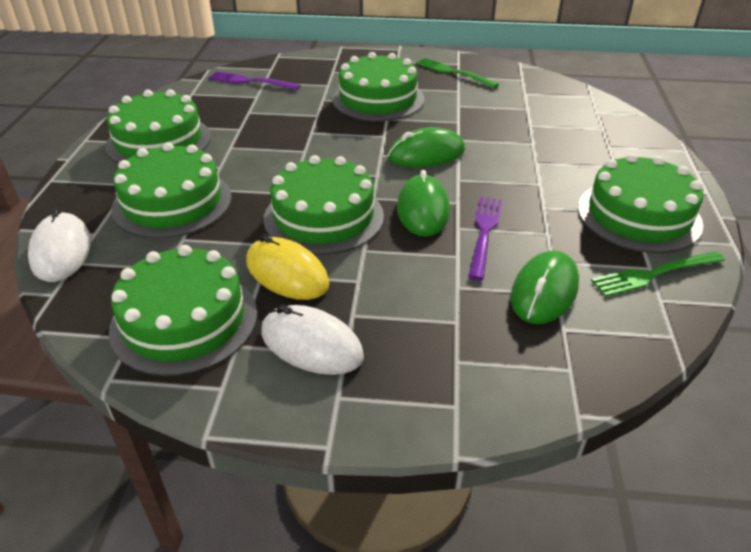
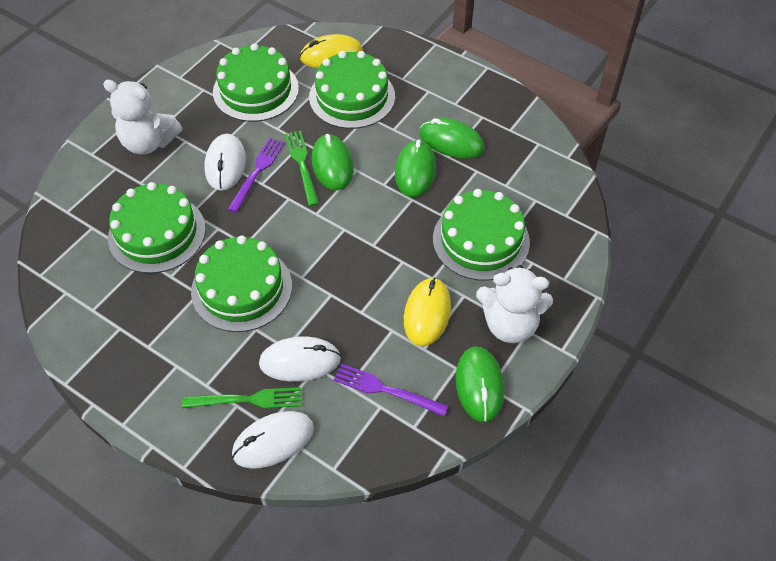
green cake: 6 -> 5
green mouse: 3 -> 4
white mouse: 2 -> 3
white teddy bear: 0 -> 2
yellow mouse: 1 -> 2

